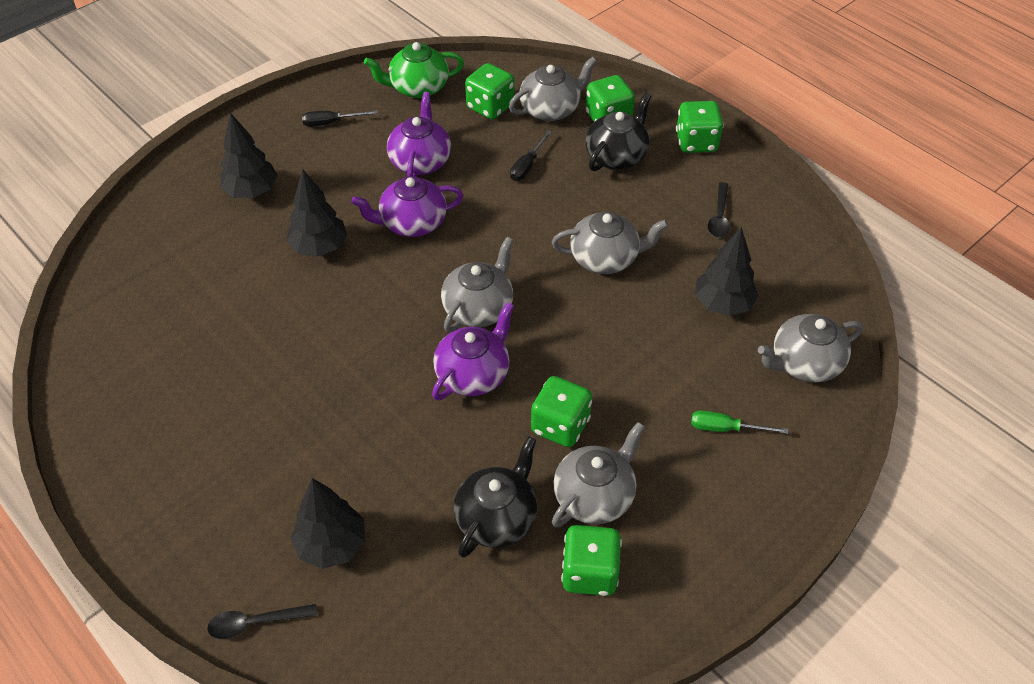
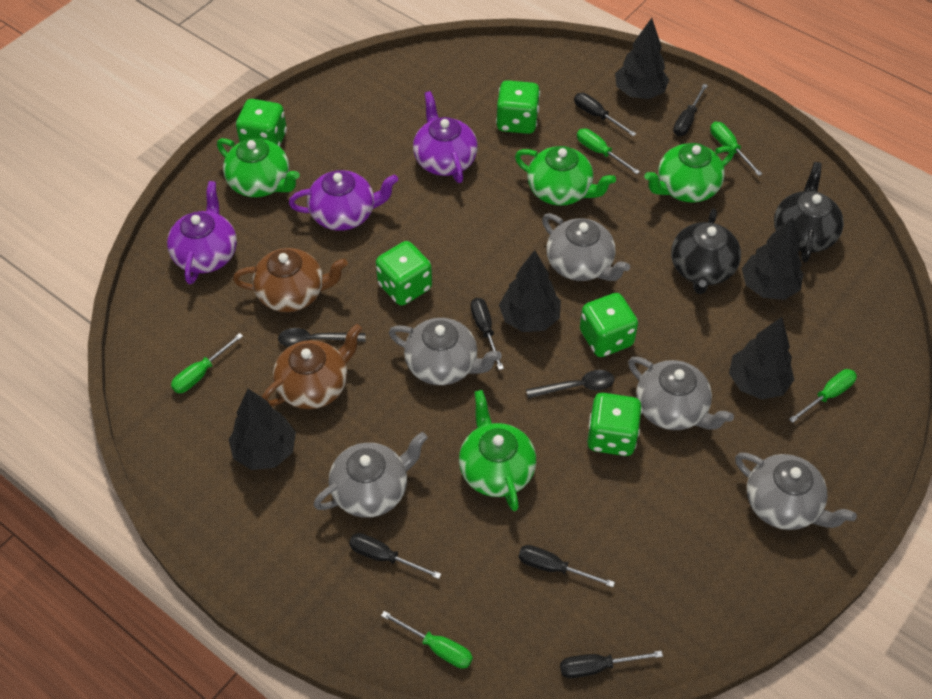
black screwdriver: 2 -> 6
black tree: 4 -> 5
brown teapot: 0 -> 2
green screwdriver: 1 -> 5
green teapot: 1 -> 4

